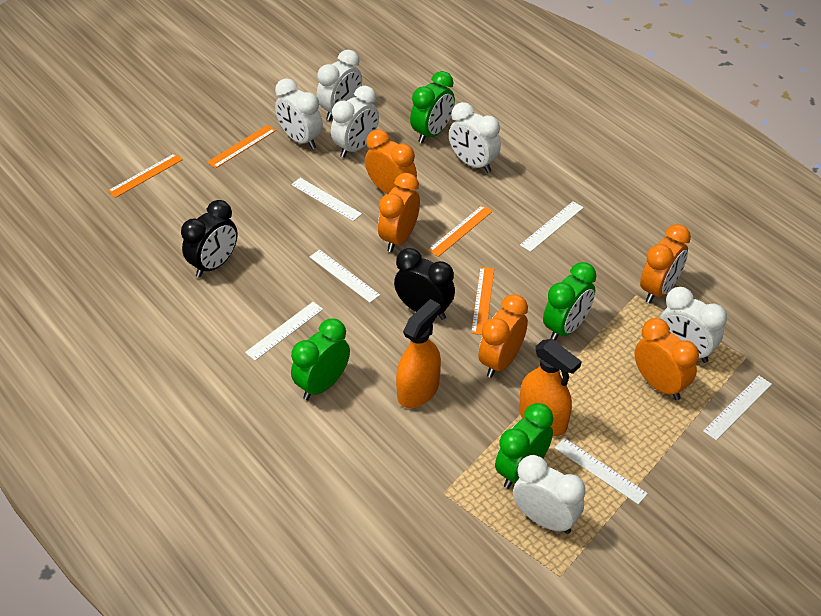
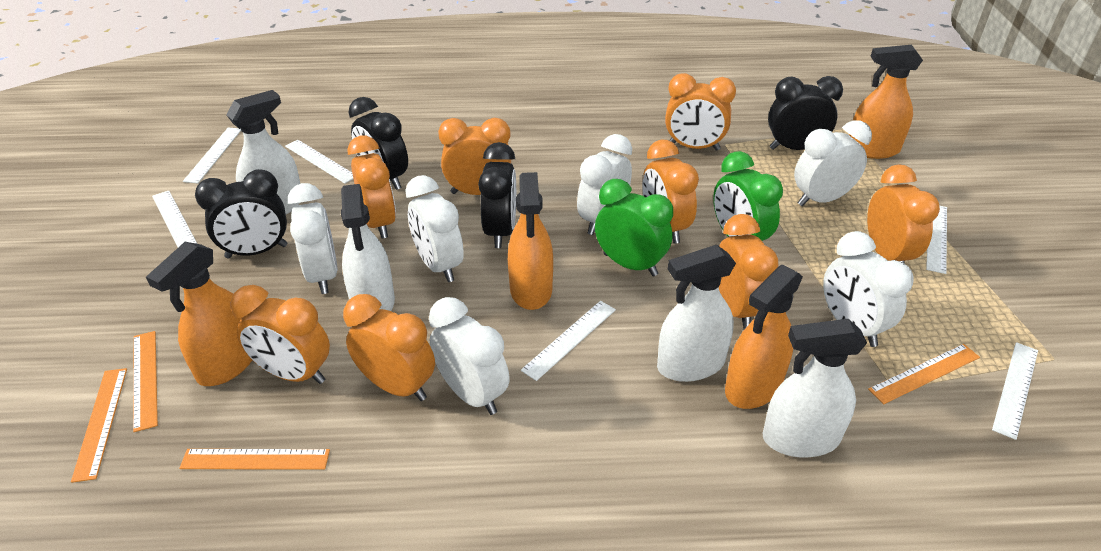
black clock: 2 -> 4
green clock: 4 -> 2
orange clock: 5 -> 8
orange spray bottle: 2 -> 4
white spray bottle: 0 -> 4

